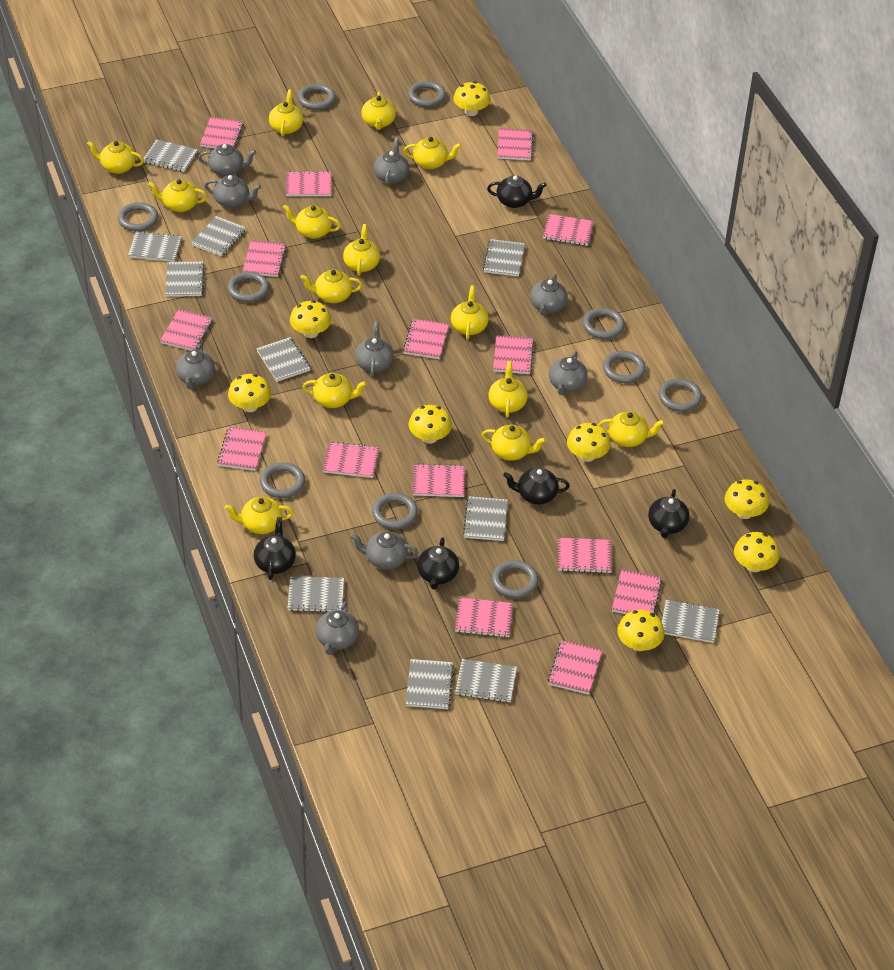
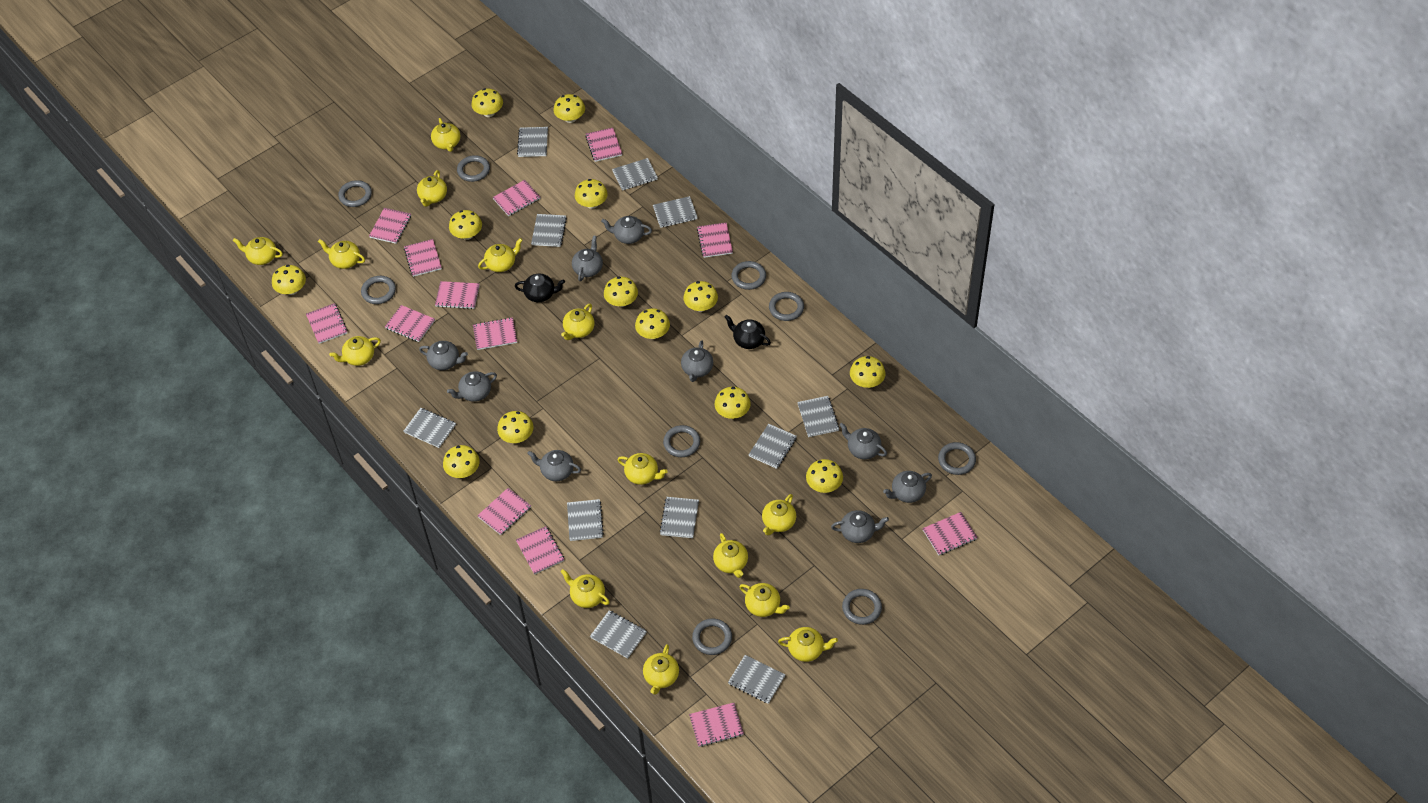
black teapot: 5 -> 2
grey ring: 10 -> 9
pink notebook: 15 -> 13
yellow mushroom: 8 -> 13

